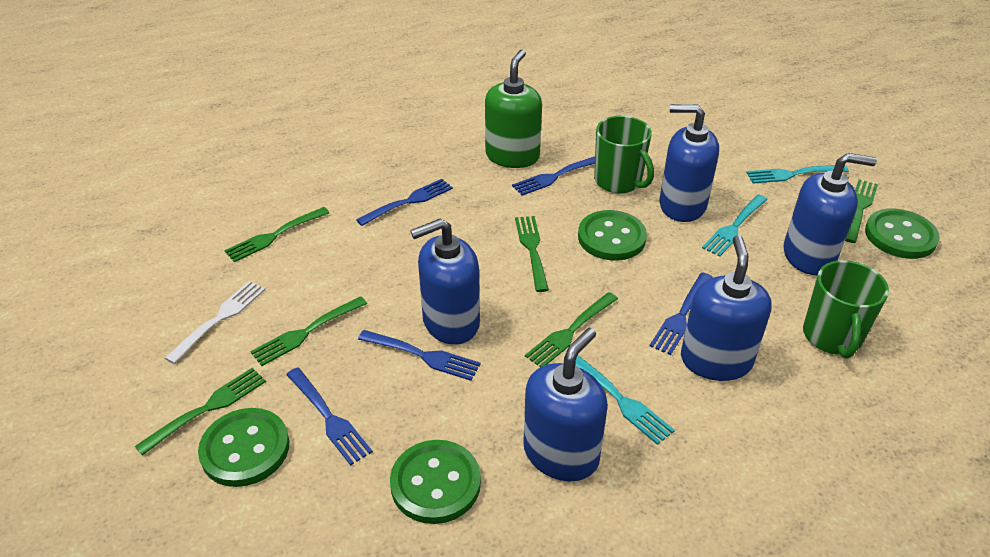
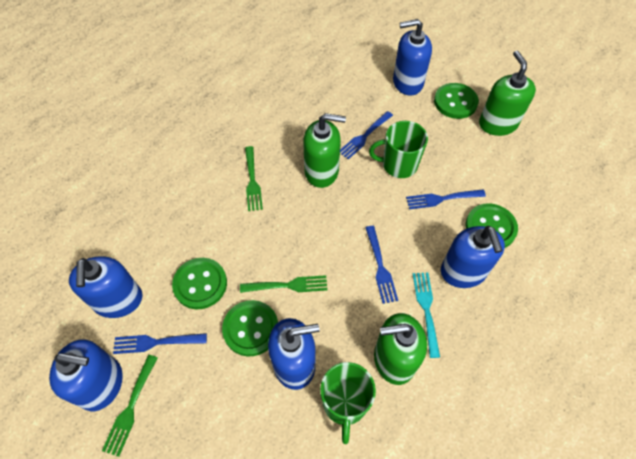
blue fork: 5 -> 4
green fork: 6 -> 3
green soap dispenser: 1 -> 3
turquoise fork: 3 -> 1
white fork: 1 -> 0

